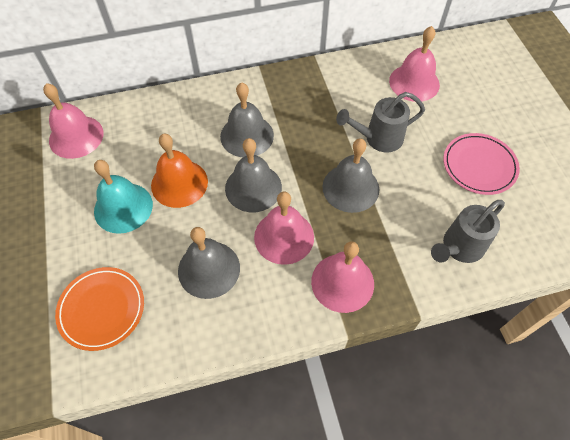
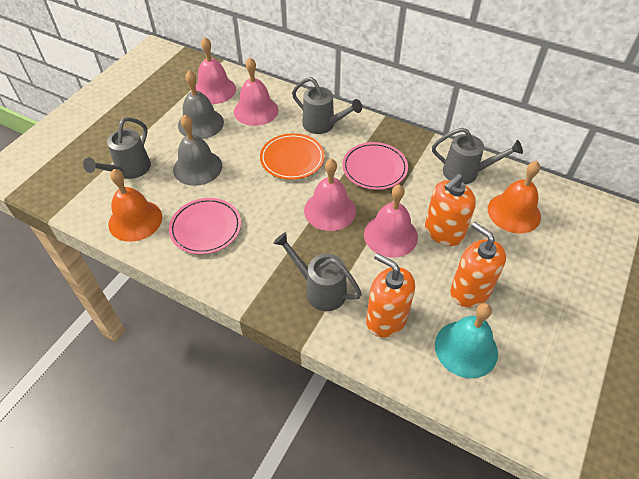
grey bell: 4 -> 2
grey watering can: 2 -> 4
orange bell: 1 -> 2
orange soap dispenser: 0 -> 3
pink plate: 1 -> 2

